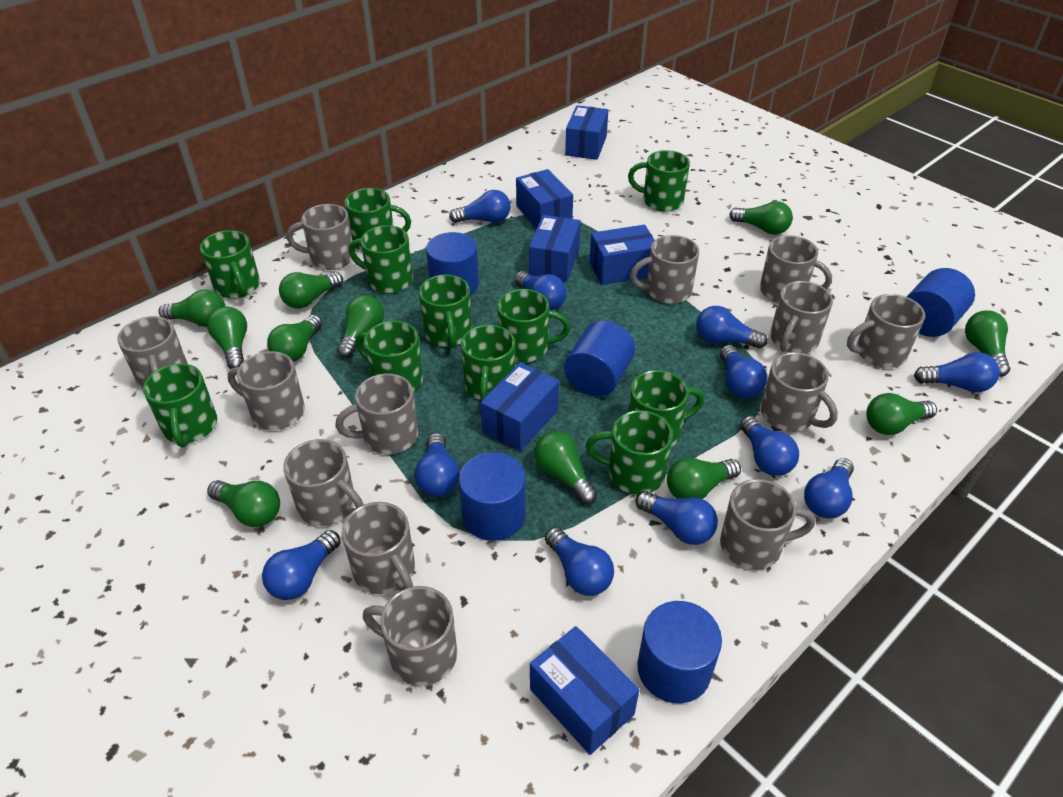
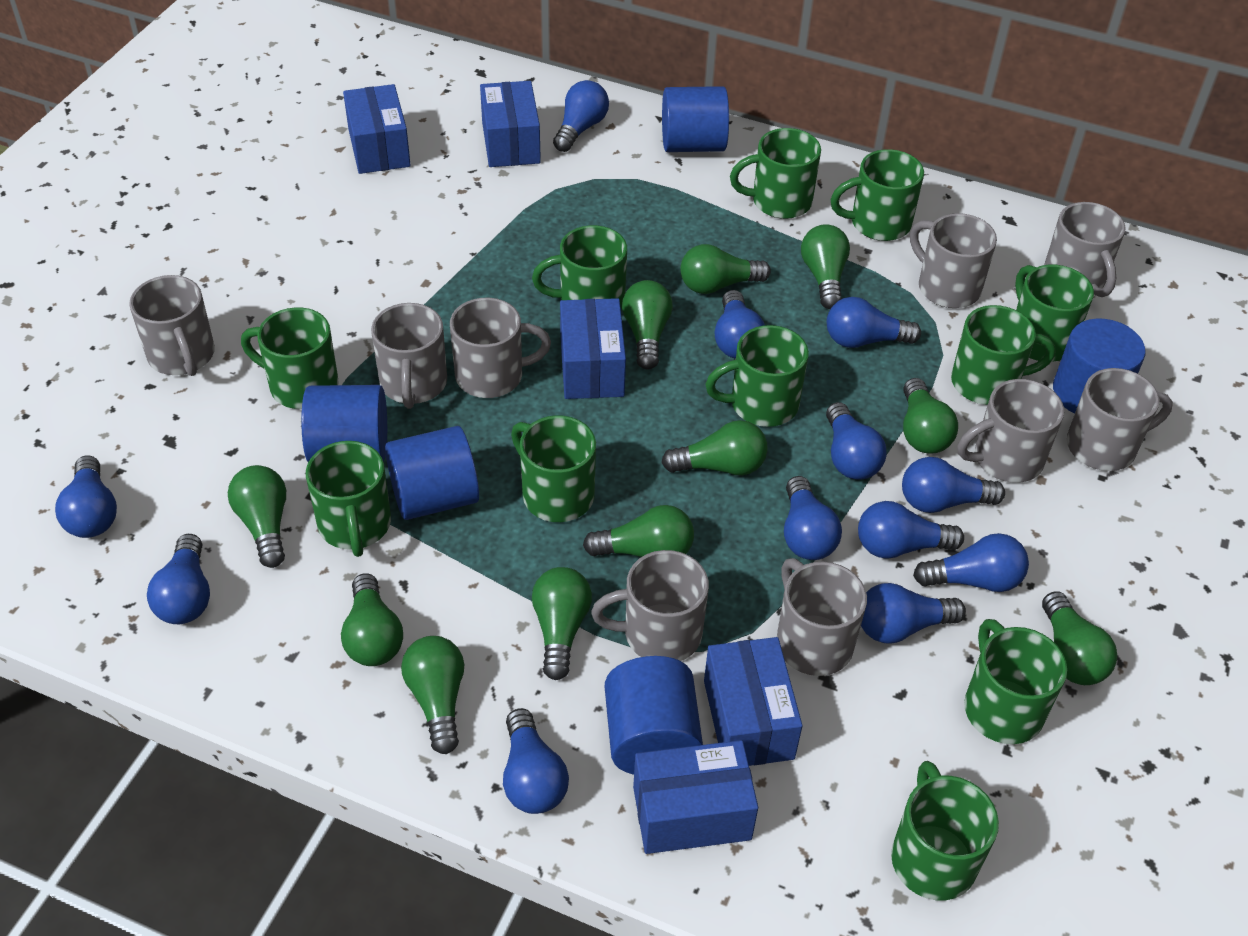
blue box: 6 -> 5
blue light bulb: 11 -> 12
grey mug: 13 -> 9

